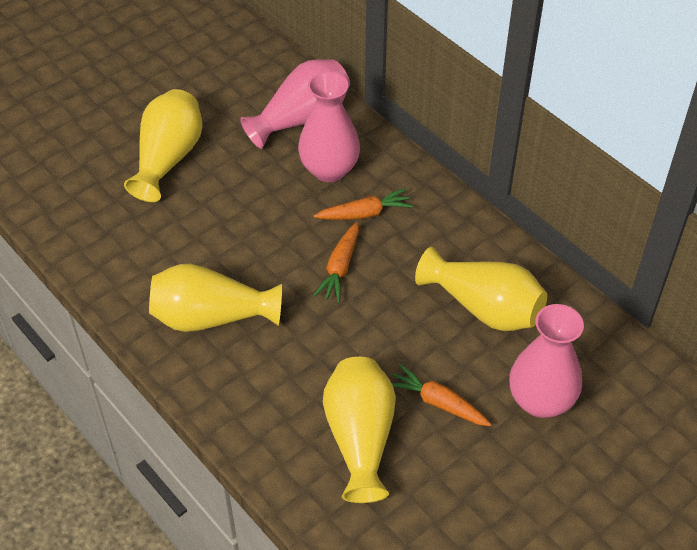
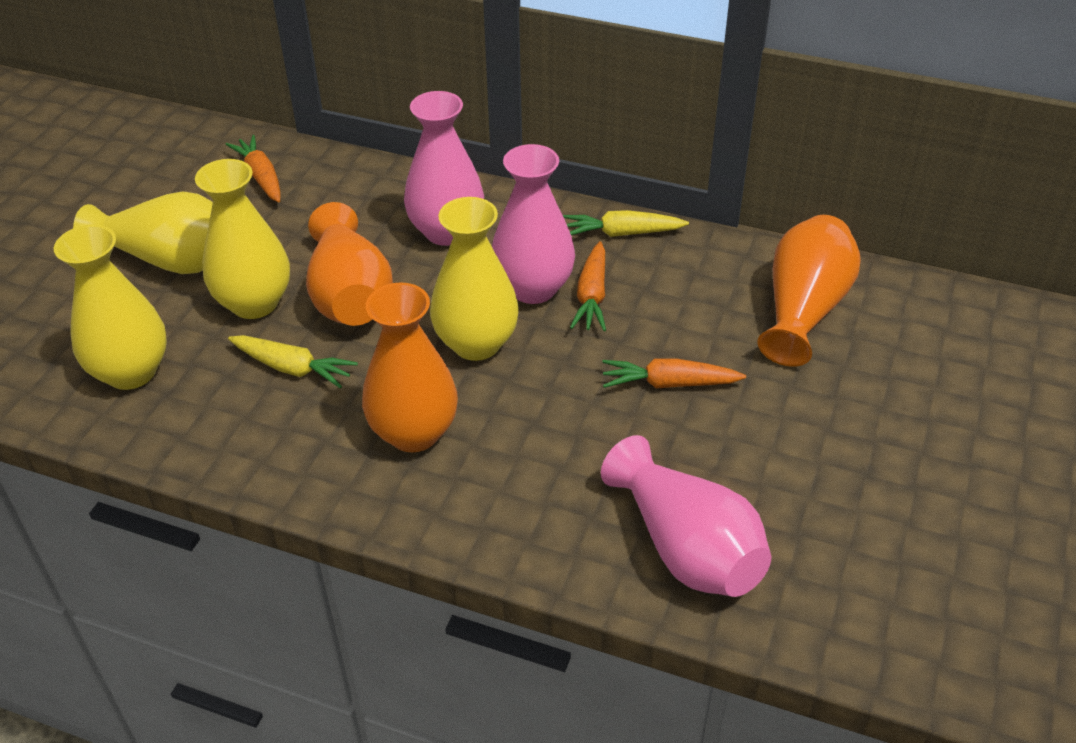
orange vase: 0 -> 3
yellow carrot: 0 -> 2

